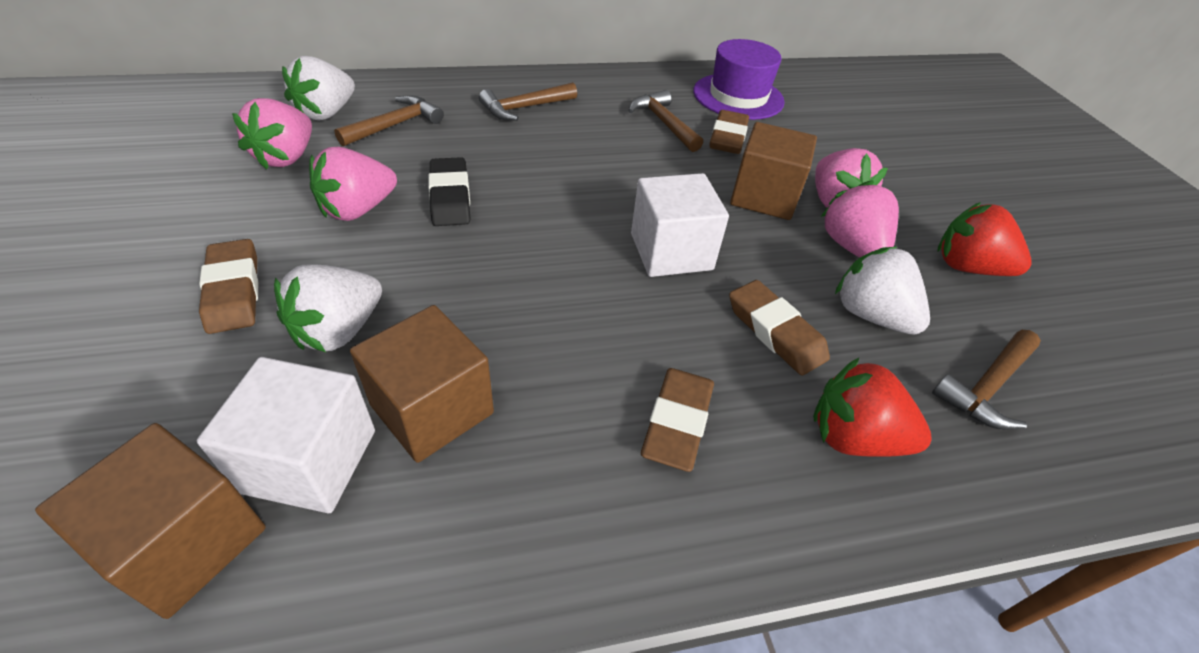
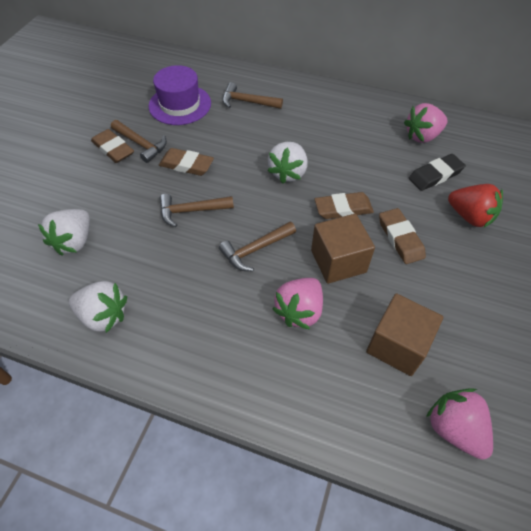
brown cube: 3 -> 2
pink strawberry: 4 -> 3
red strawberry: 2 -> 1
white cube: 2 -> 0

